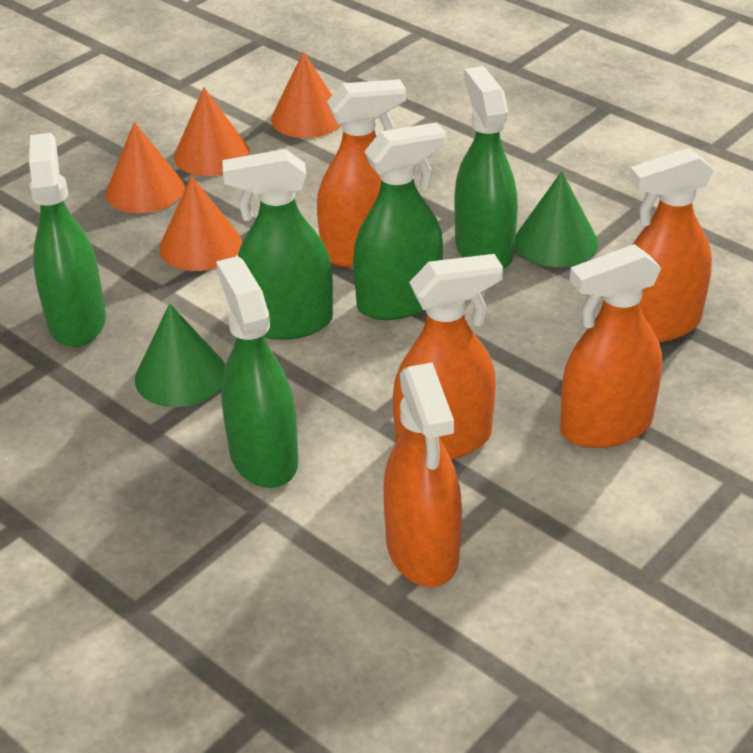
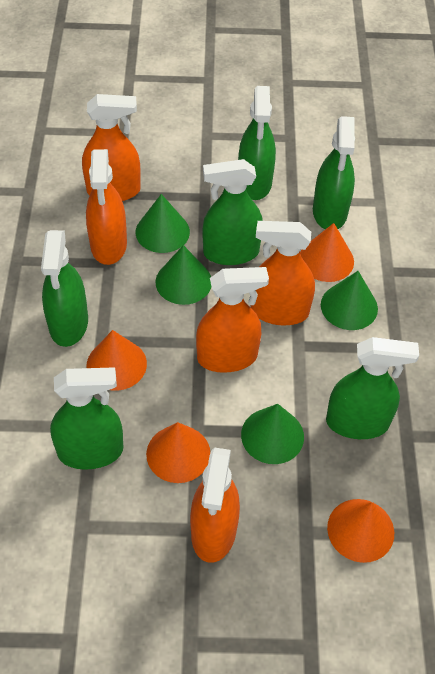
green cone: 2 -> 4
green spray bottle: 5 -> 6

